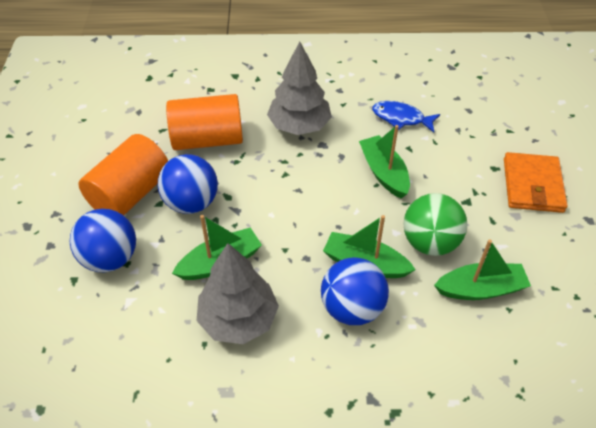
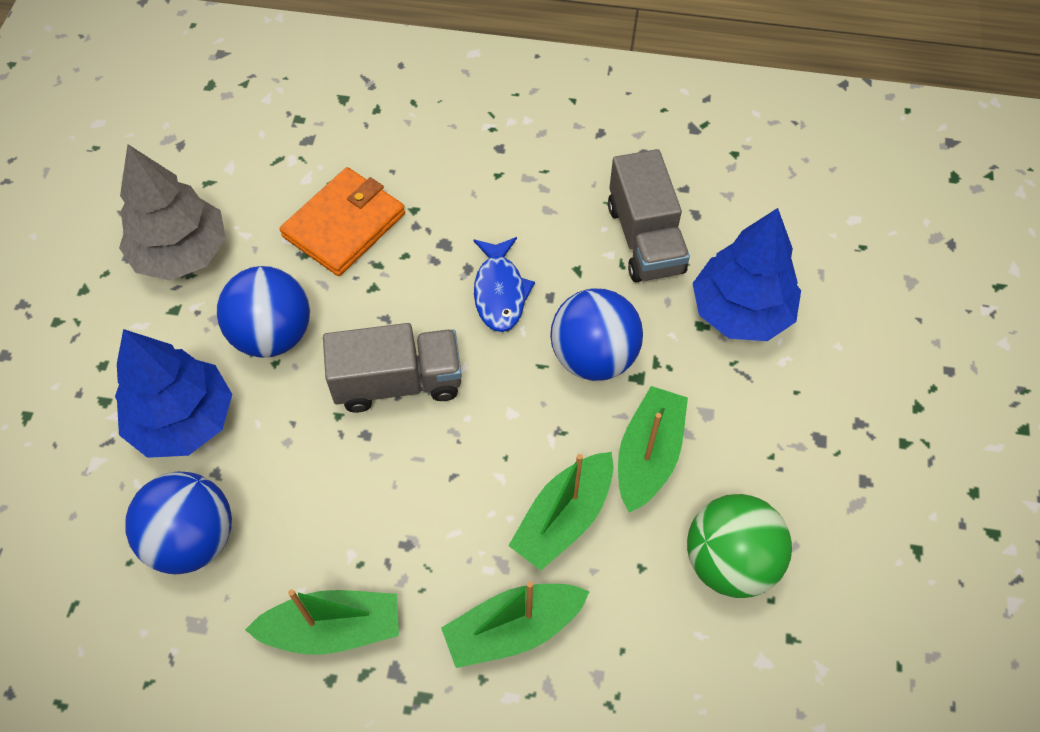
blue tree: 0 -> 2
grey tree: 2 -> 1
grey truck: 0 -> 2
orange cylinder: 2 -> 0

